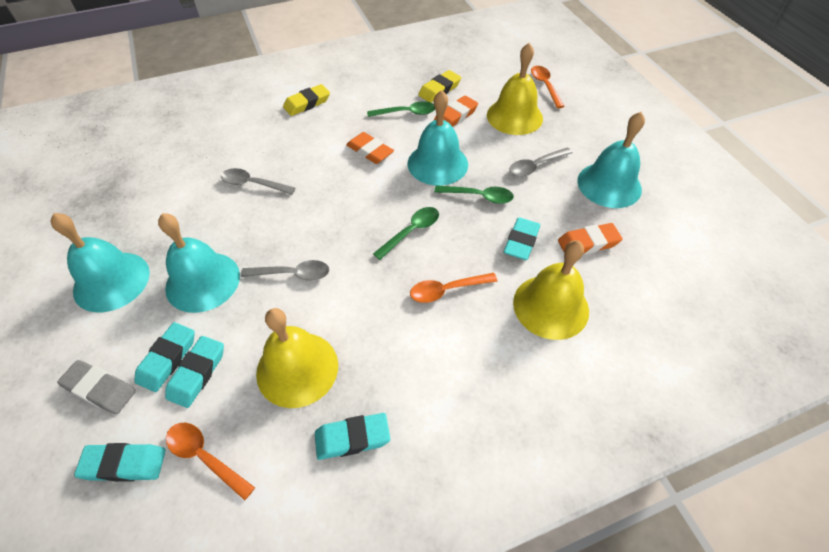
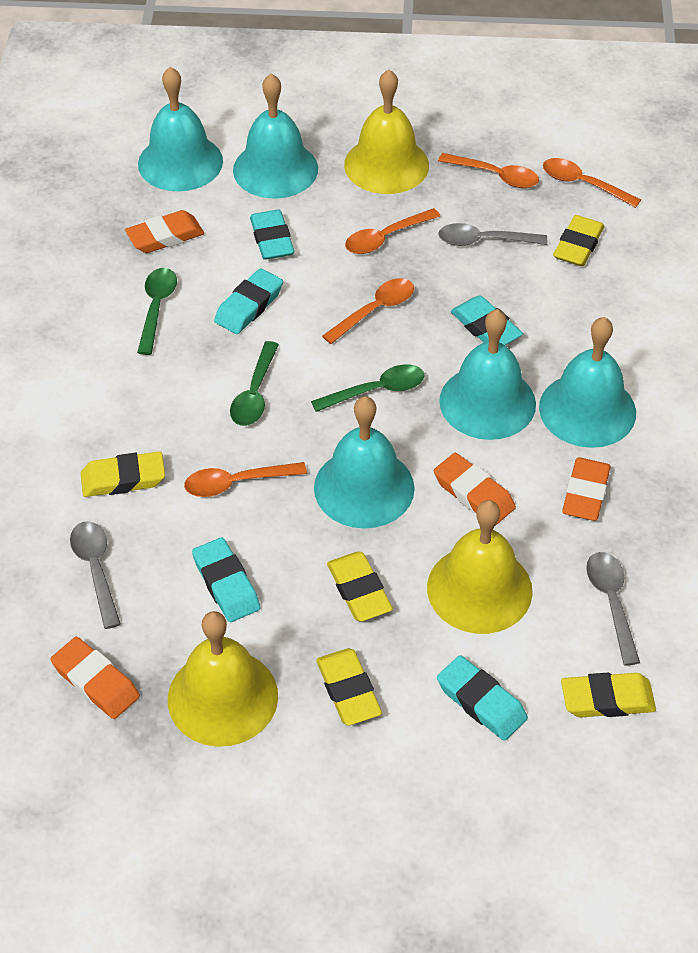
grey eraser: 1 -> 0
orange eraser: 3 -> 4
orange spoon: 3 -> 5
turquoise bell: 4 -> 5
yellow eraser: 2 -> 5

